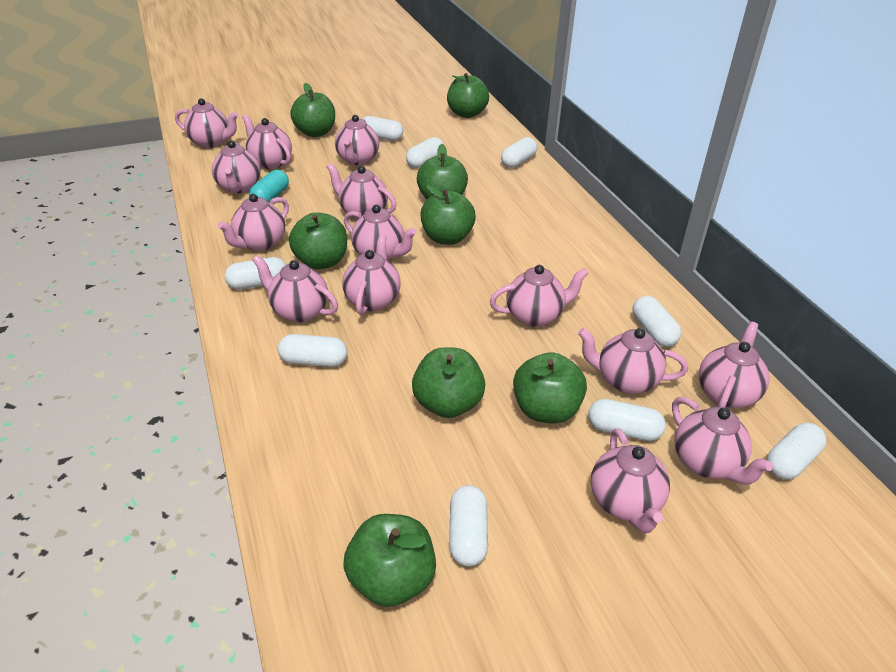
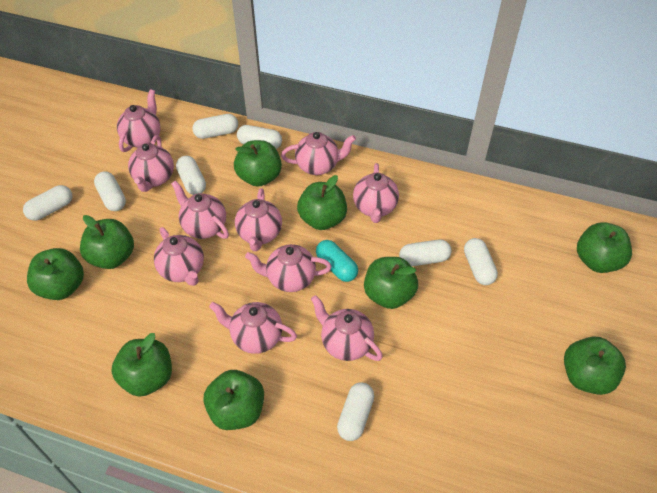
green apple: 8 -> 9
pink teapot: 14 -> 10
white capsule: 9 -> 8

